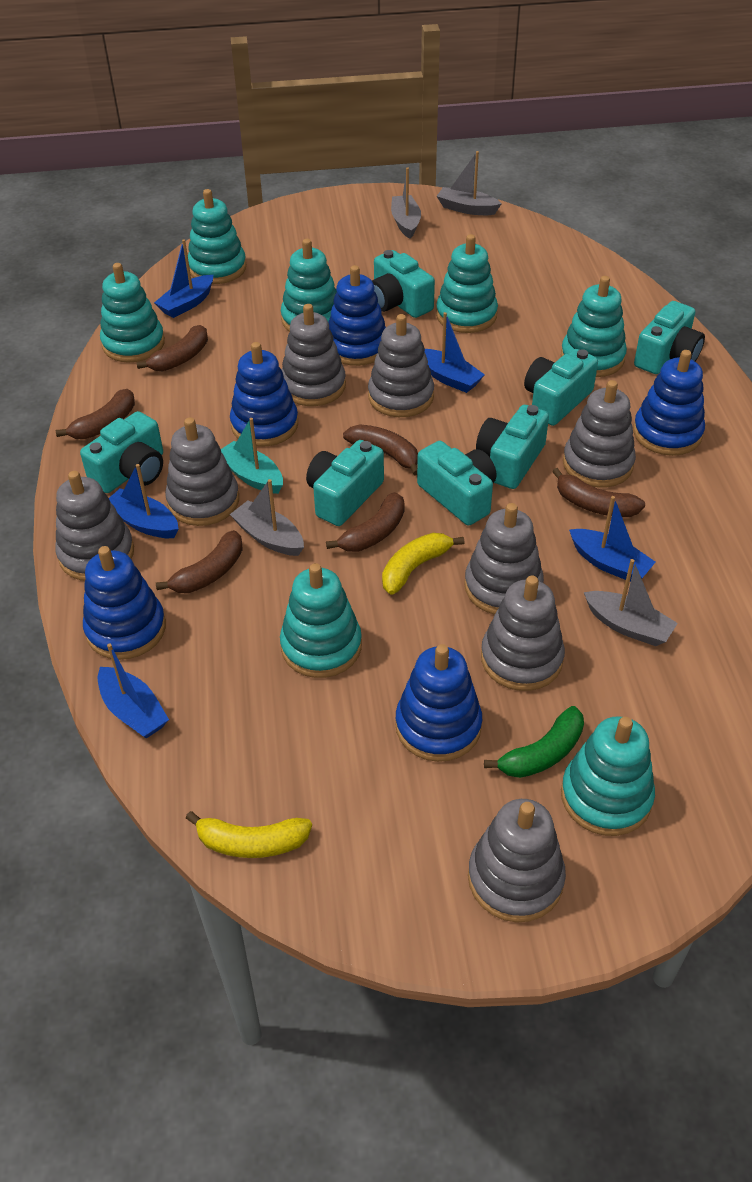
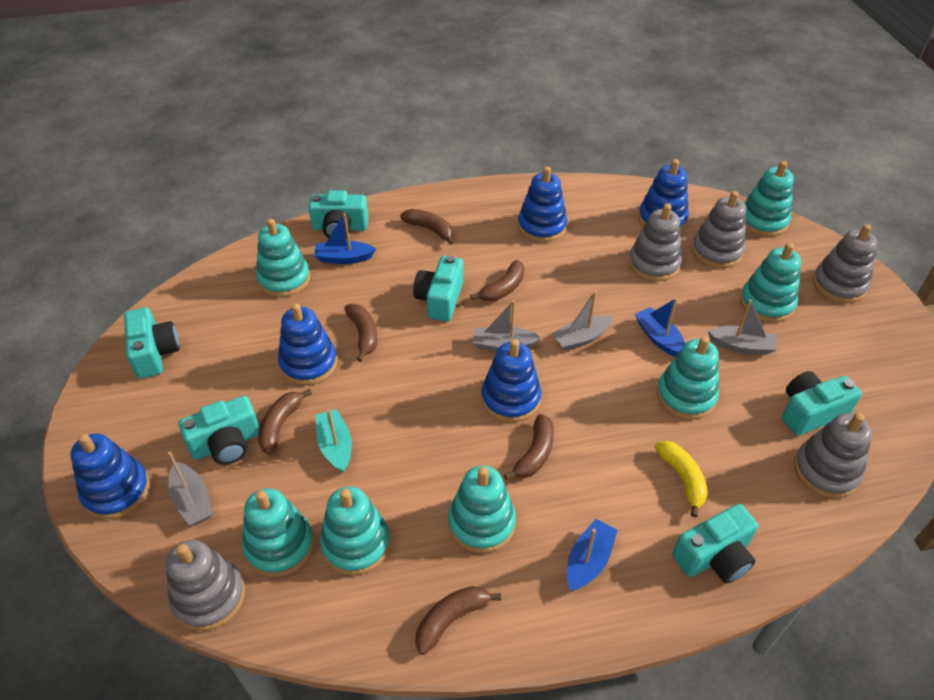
blue boat: 5 -> 3
green banana: 1 -> 0
grey stacking toy: 8 -> 5
turquoise camera: 7 -> 6
yellow banana: 2 -> 1

